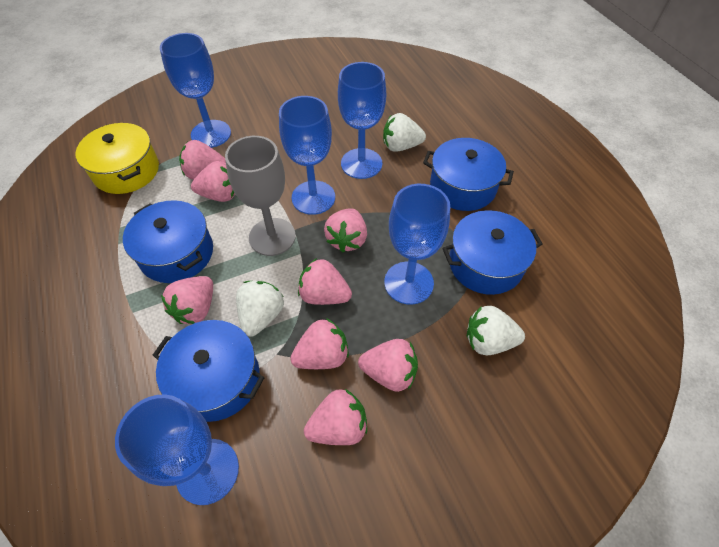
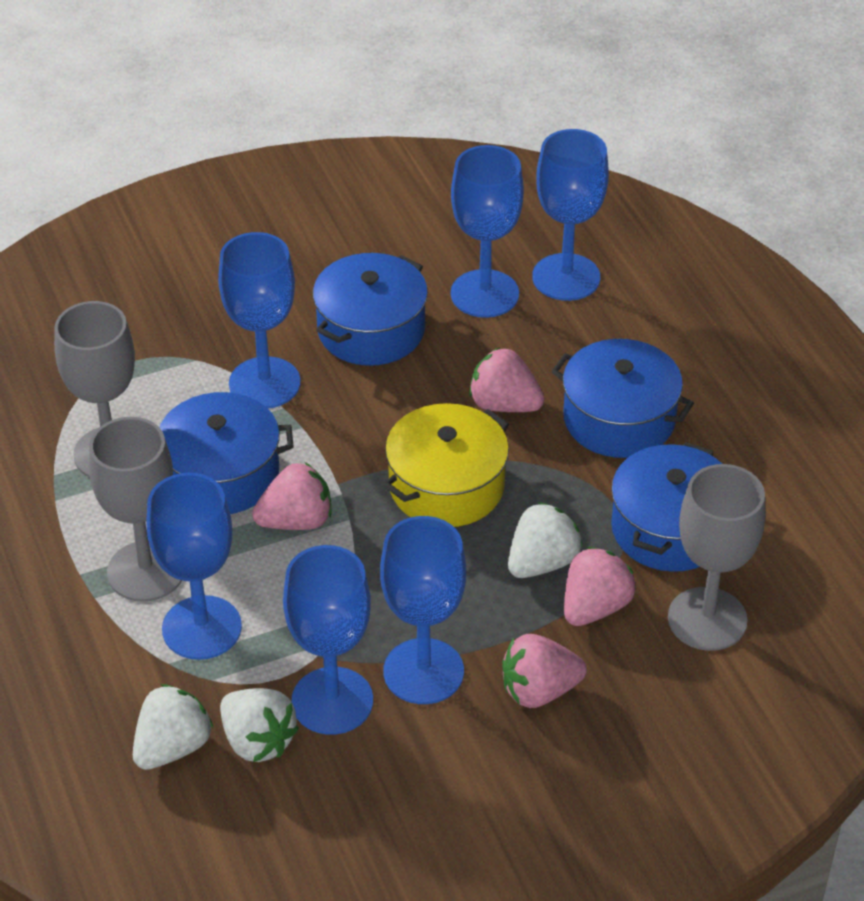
blue goblet: 5 -> 6
grey goblet: 1 -> 3
pink strawberry: 8 -> 4

